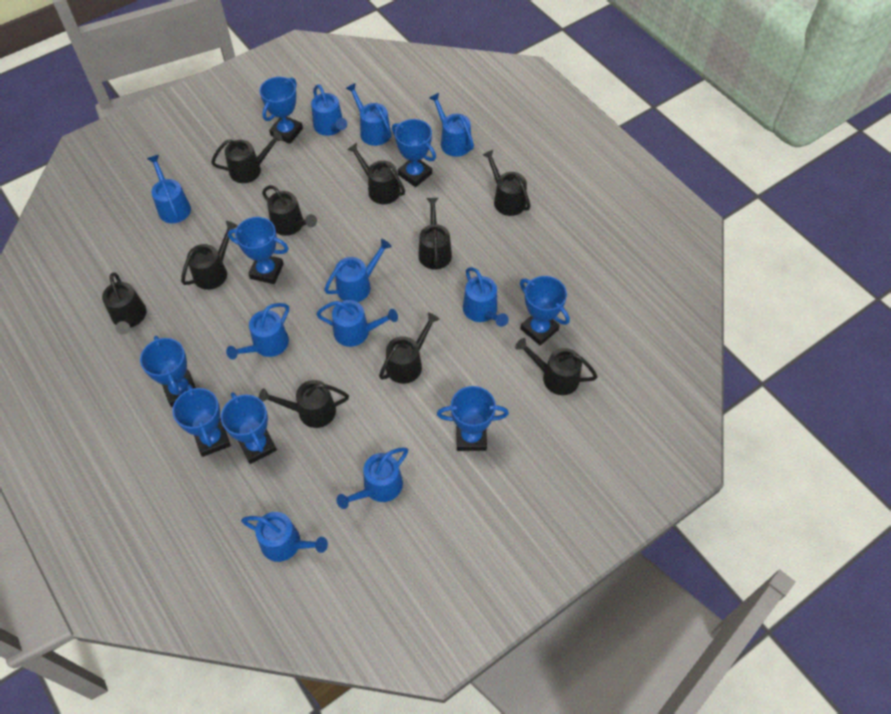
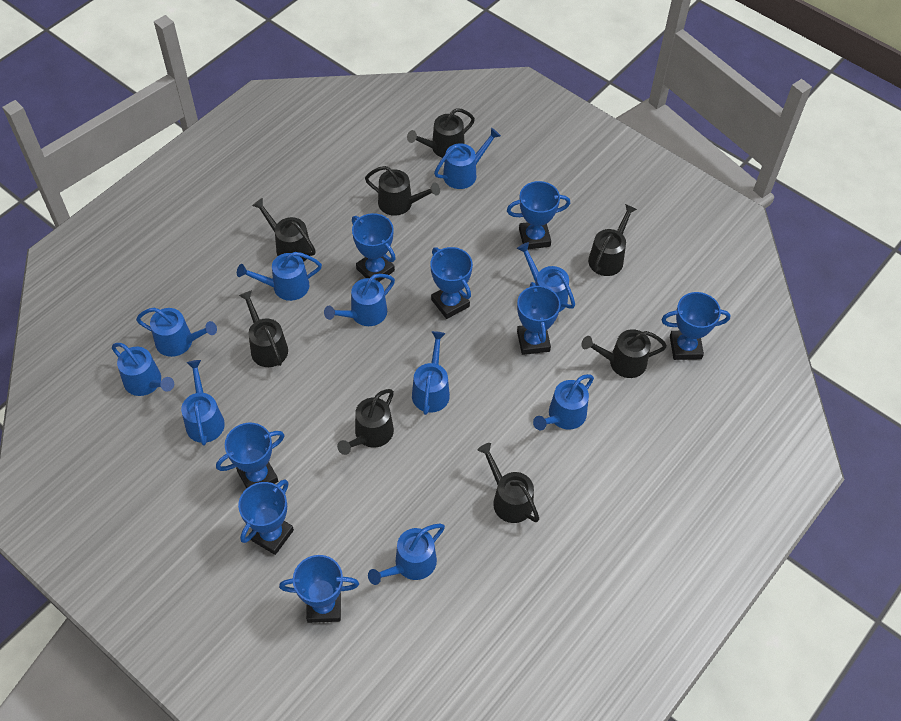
black watering can: 10 -> 8

